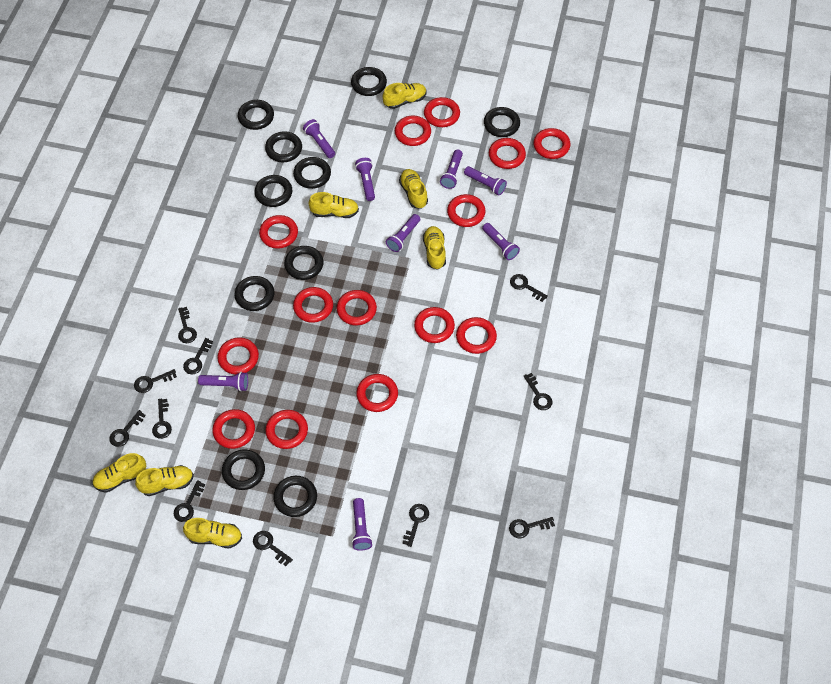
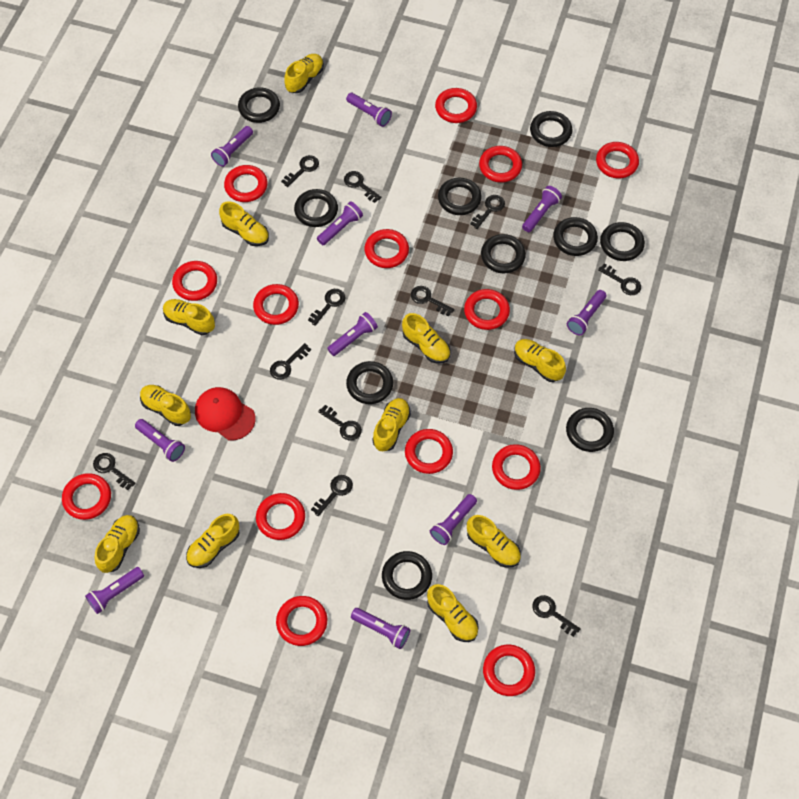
purple flashlight: 8 -> 10
red cap: 0 -> 1
yellow shoe: 7 -> 11

